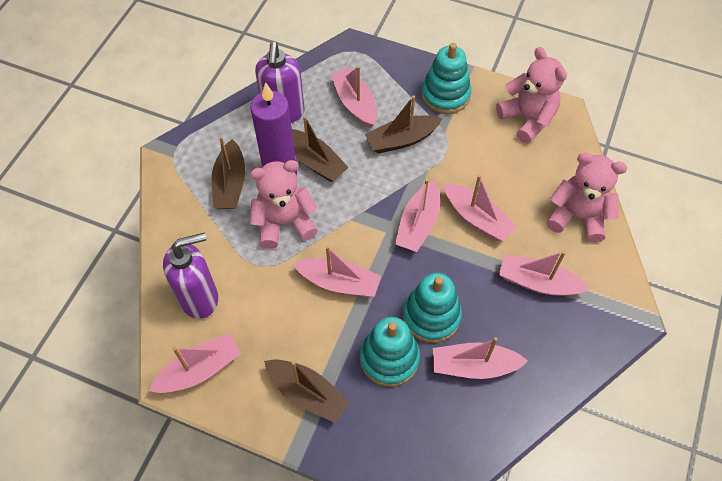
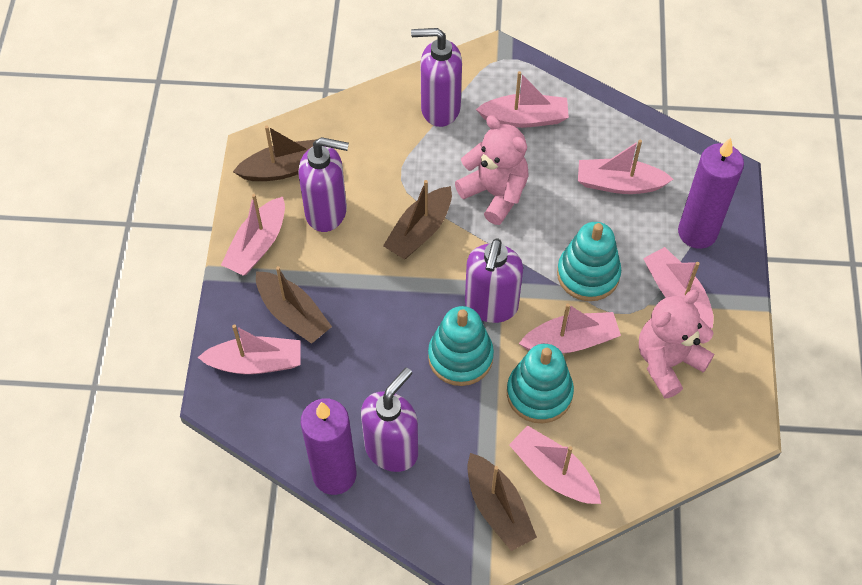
pink teddy bear: 3 -> 2
purple candle: 1 -> 2
purple soap dispenser: 2 -> 4

